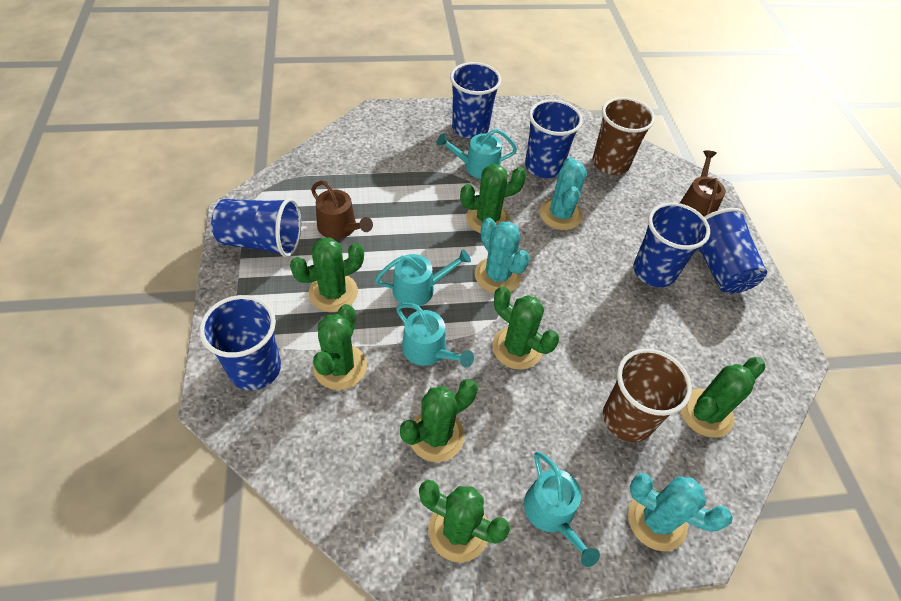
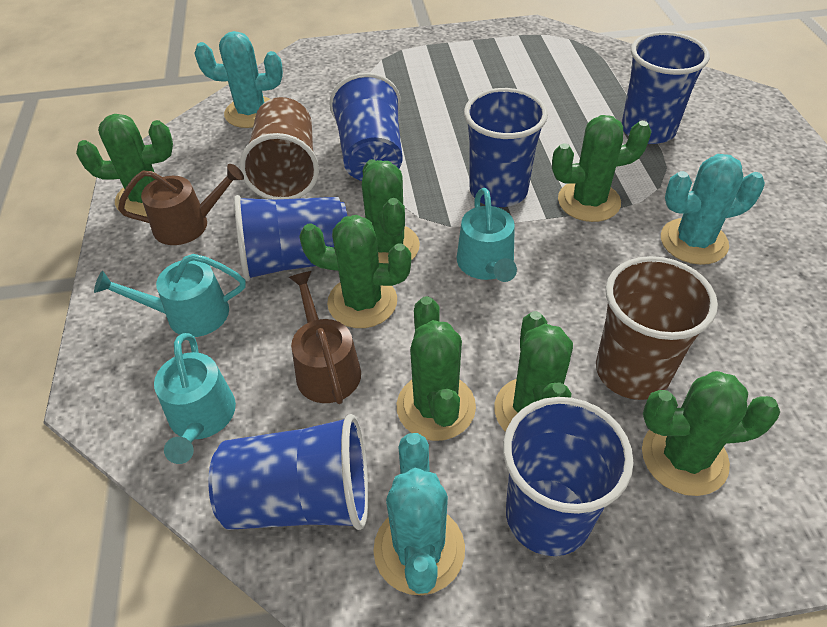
turquoise watering can: 4 -> 3

